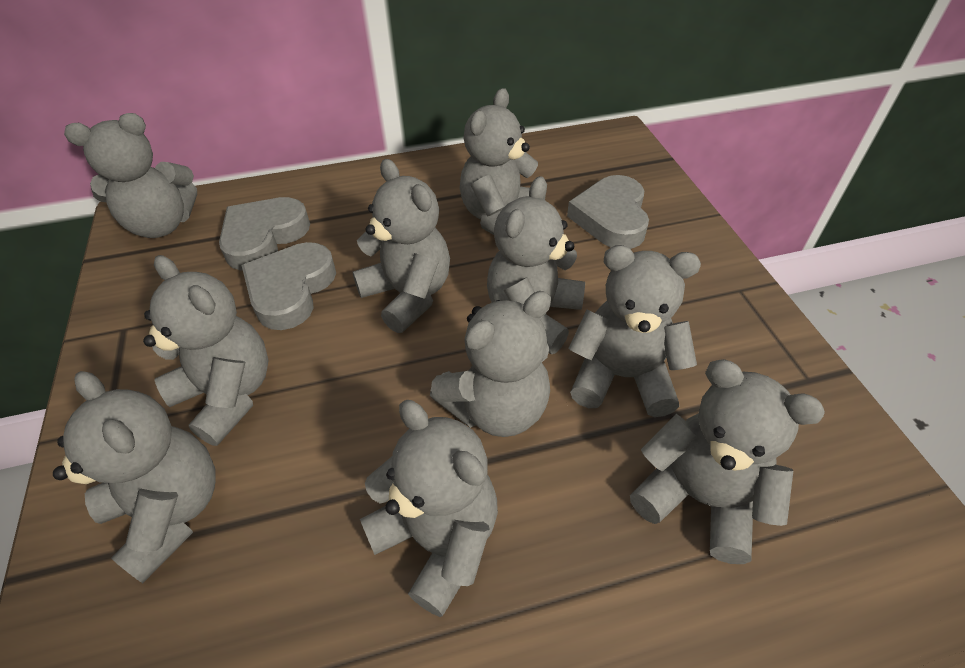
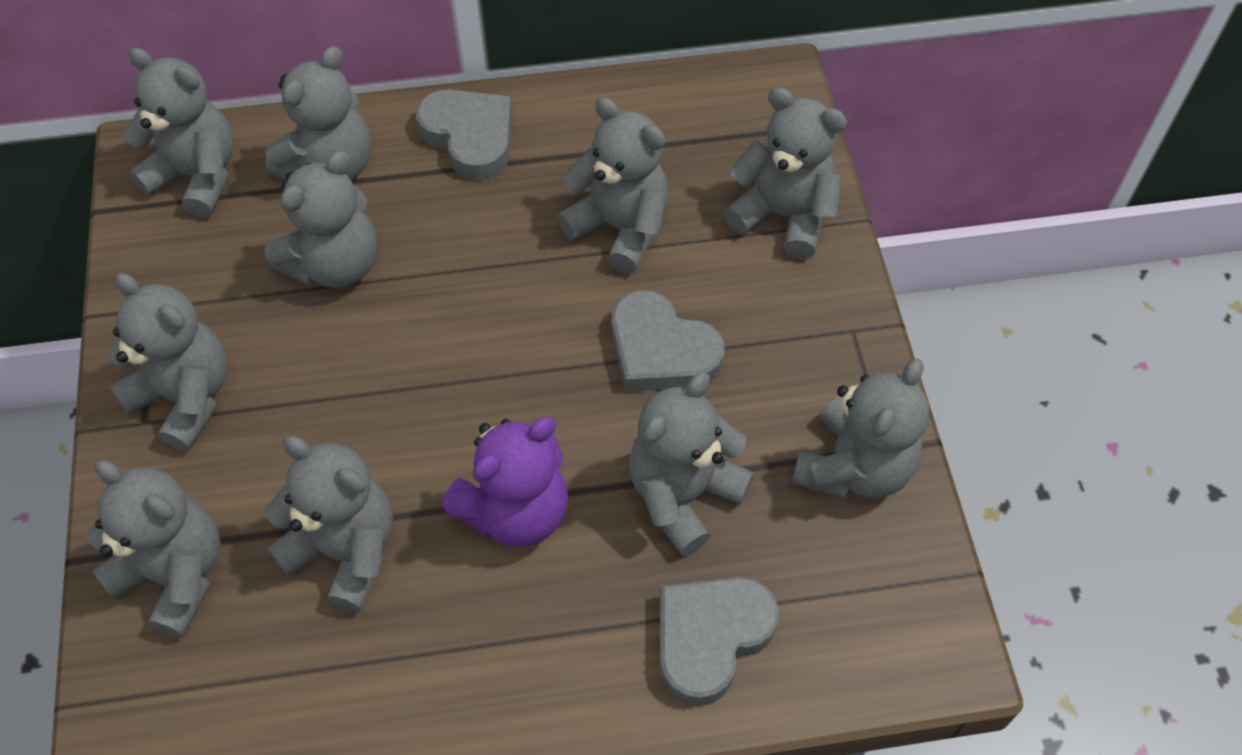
purple teddy bear: 0 -> 1

